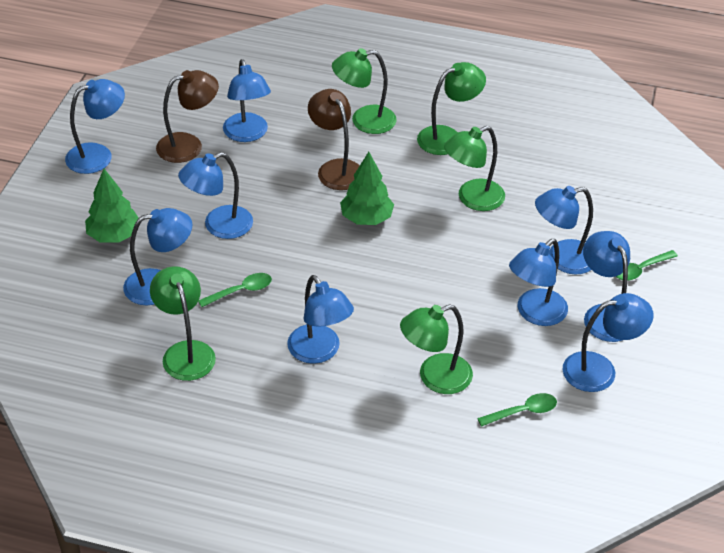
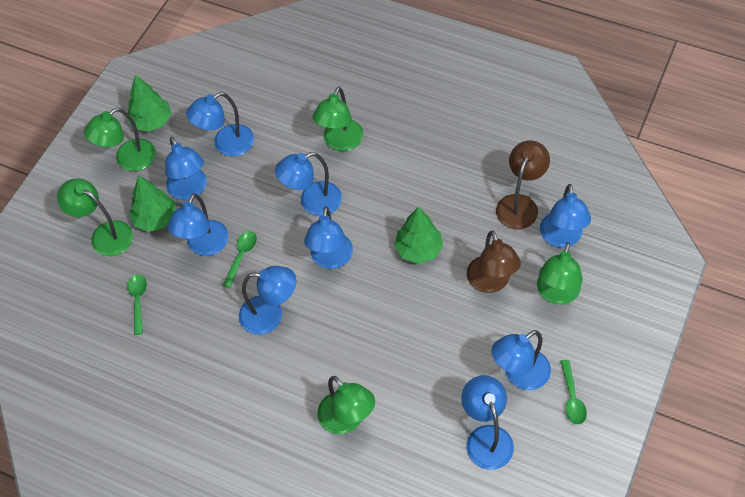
green tree: 2 -> 3

